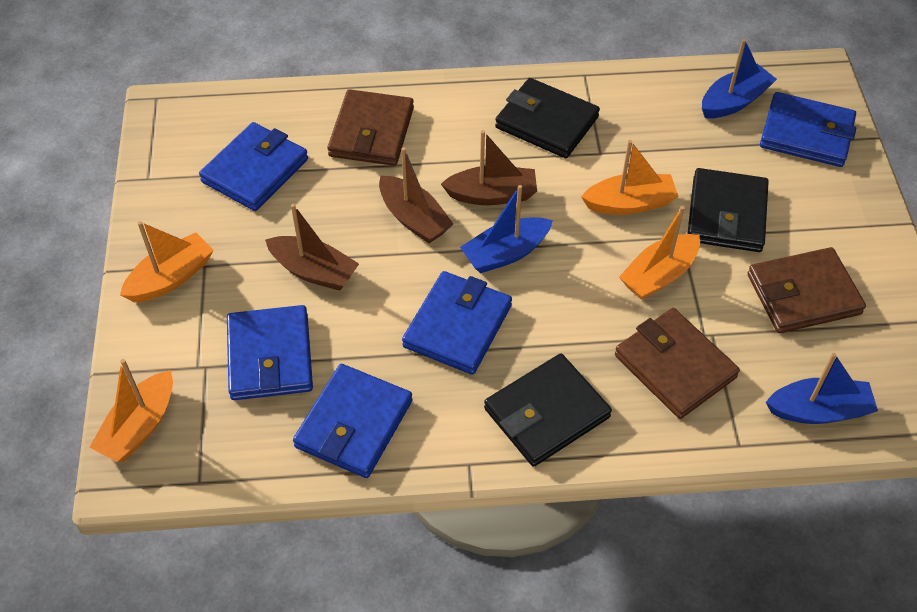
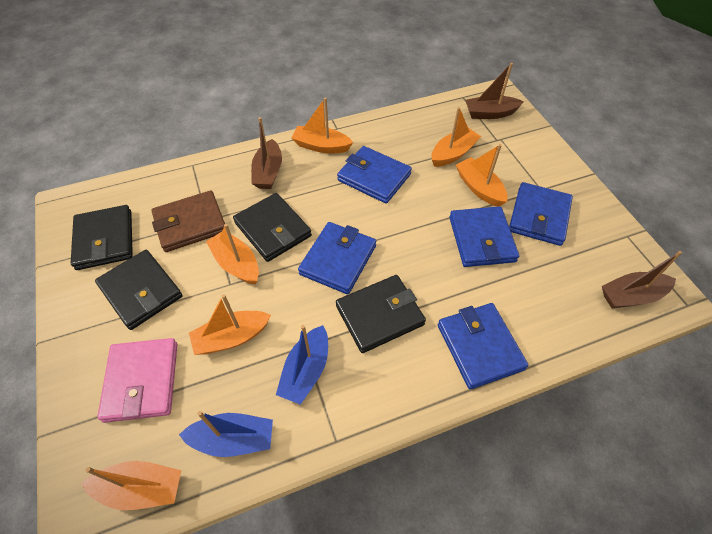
black wallet: 3 -> 4
blue boat: 3 -> 2
brown wallet: 3 -> 1
orange boat: 4 -> 6
pink wallet: 0 -> 1

